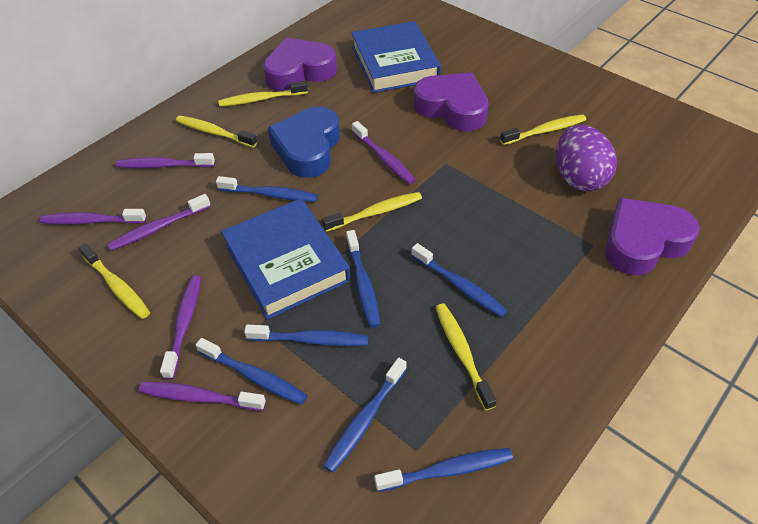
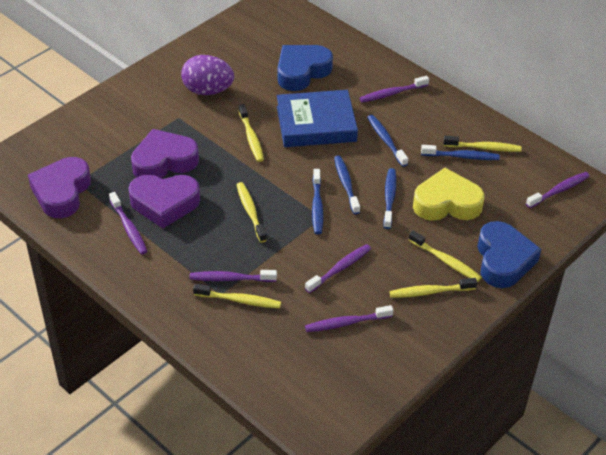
blue book: 2 -> 1
blue heart: 1 -> 2
blue toothbrush: 7 -> 5
yellow heart: 0 -> 1

